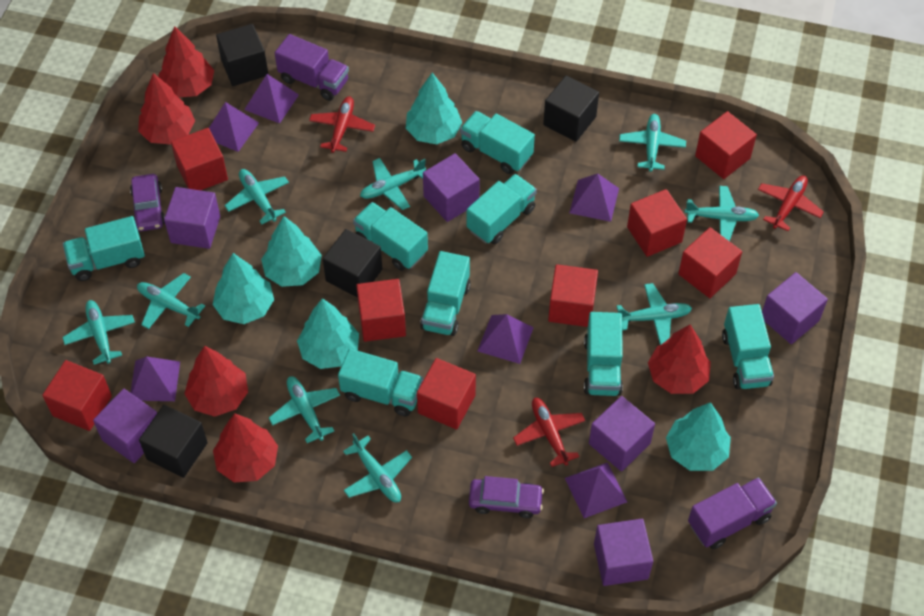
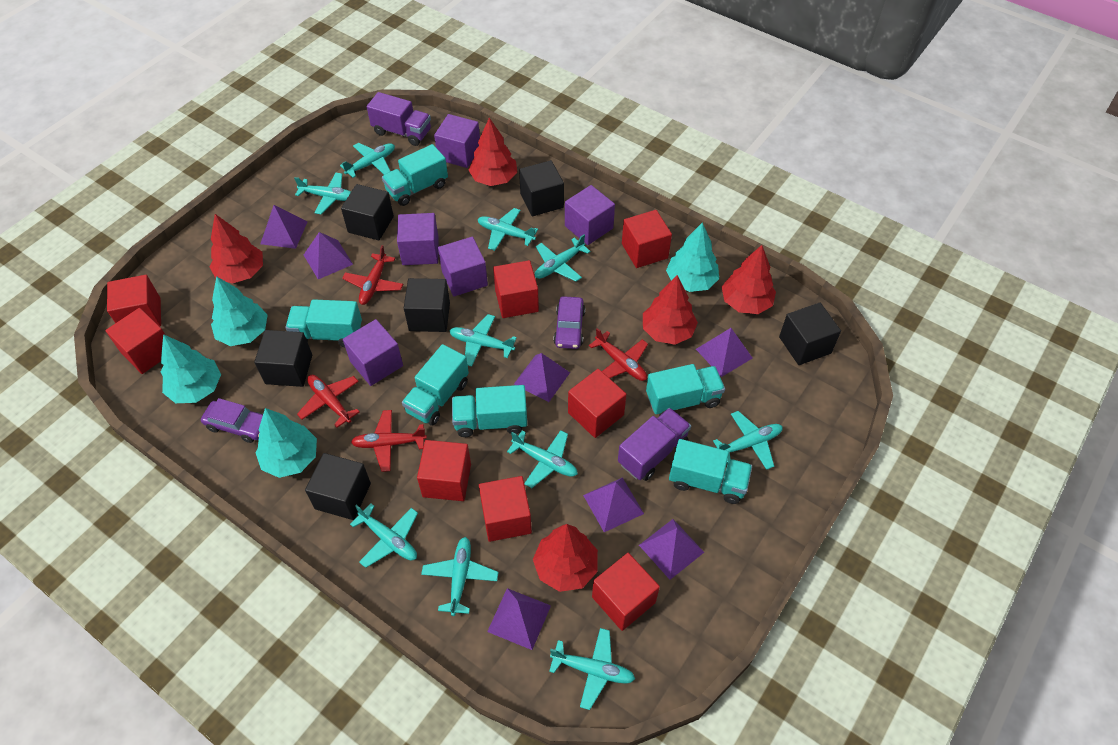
black cube: 4 -> 6
purple cube: 6 -> 5
purple pyramid: 6 -> 7
red plane: 3 -> 4
turquoise plane: 9 -> 10
turquoise tree: 5 -> 4
turquoise truck: 8 -> 6

